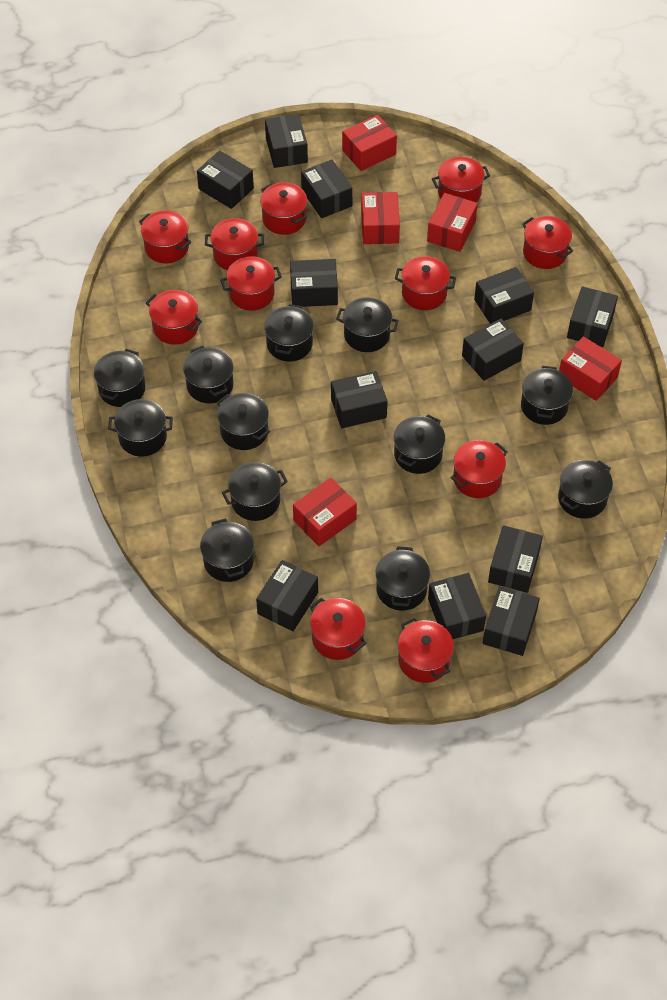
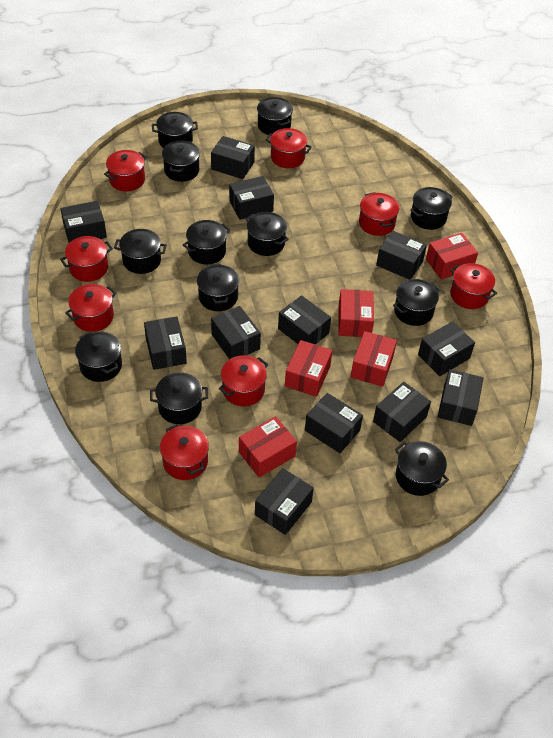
red pot: 11 -> 8

